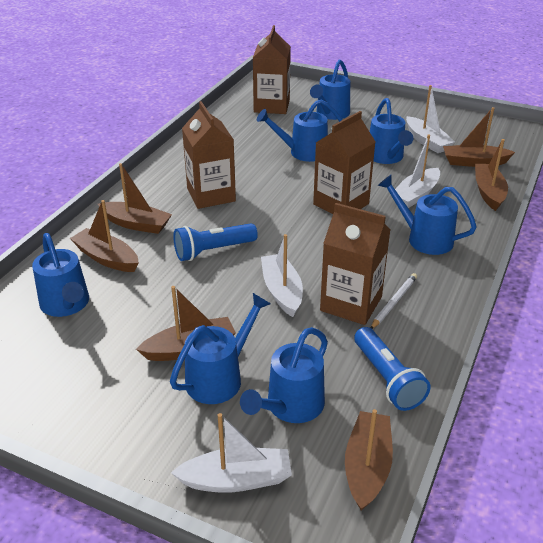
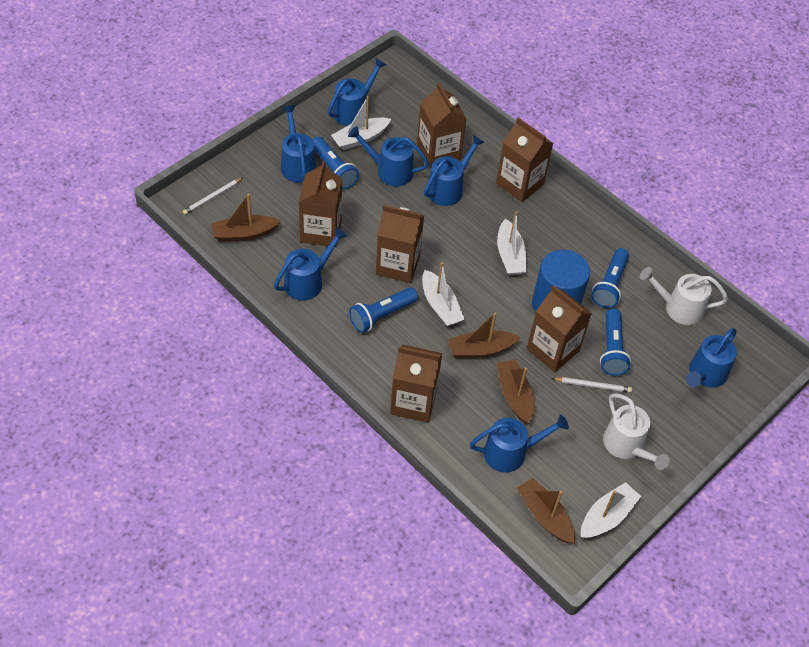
blue cylinder: 0 -> 1
blue flashlight: 2 -> 4
brown boat: 6 -> 4
brown carton: 4 -> 6
white pencil: 1 -> 2
white watering can: 0 -> 2

